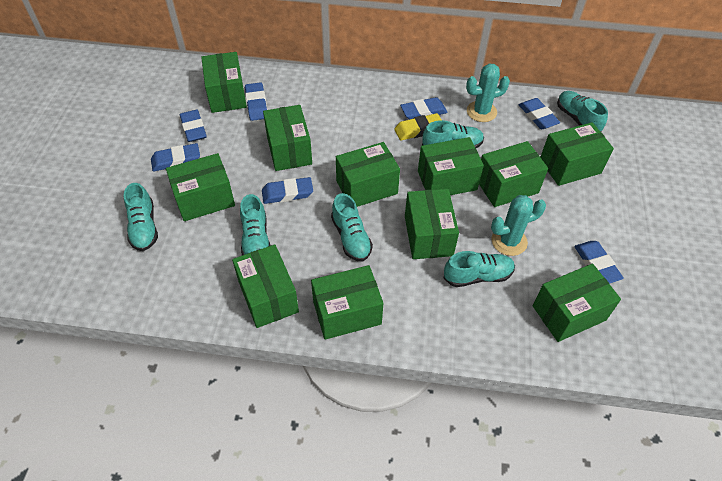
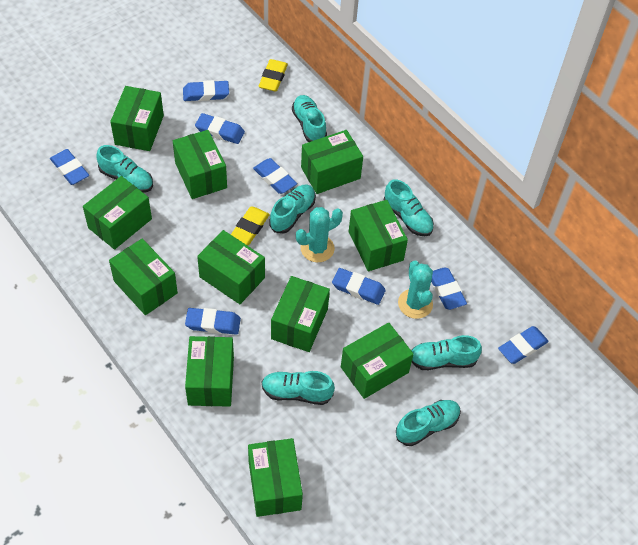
blue eraser: 7 -> 8
turquoise shoe: 6 -> 7
yellow eraser: 1 -> 2

